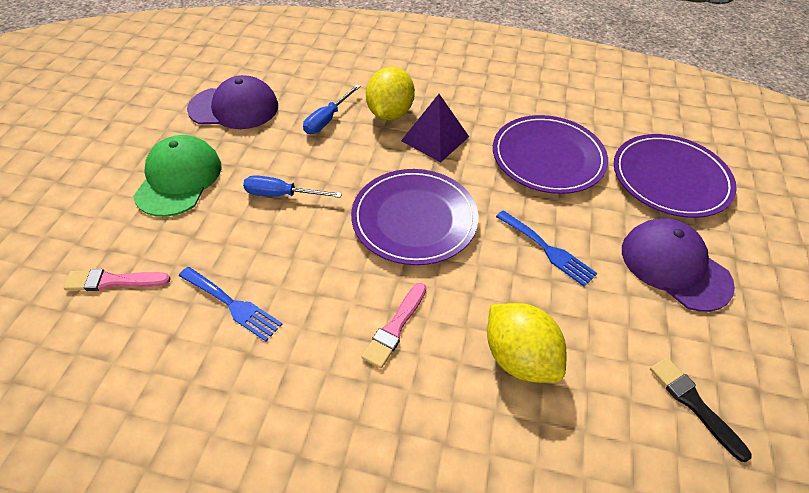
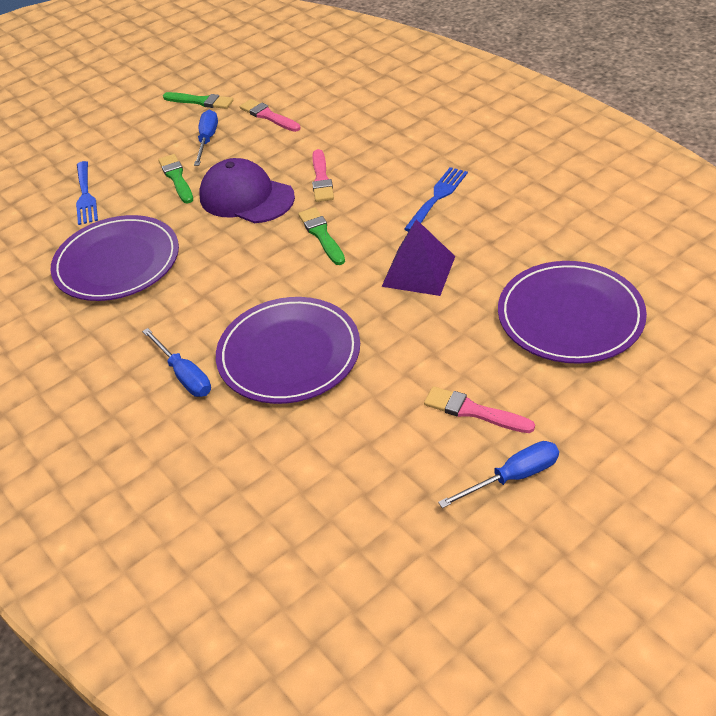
black brush: 1 -> 0
blue screwdriver: 2 -> 3
green brush: 0 -> 3
green cap: 1 -> 0
pink brush: 2 -> 3
purple cap: 2 -> 1
yellow lemon: 2 -> 0

